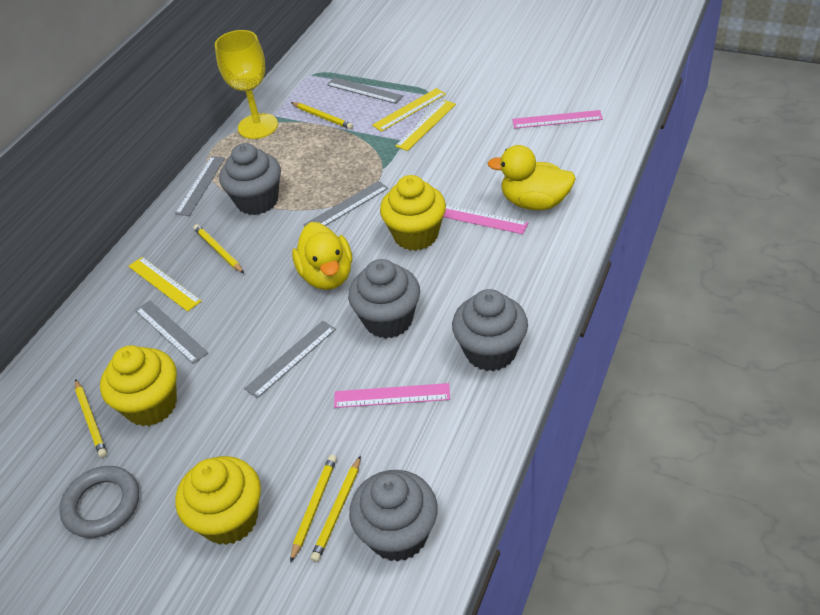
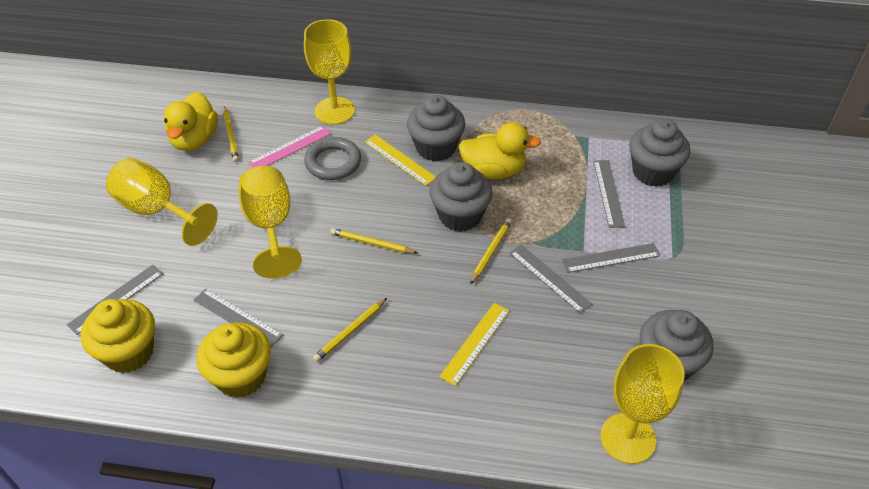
pink ruler: 3 -> 1
yellow cupcake: 3 -> 2
yellow goblet: 1 -> 4
yellow pencil: 5 -> 4
yellow ruler: 3 -> 2

